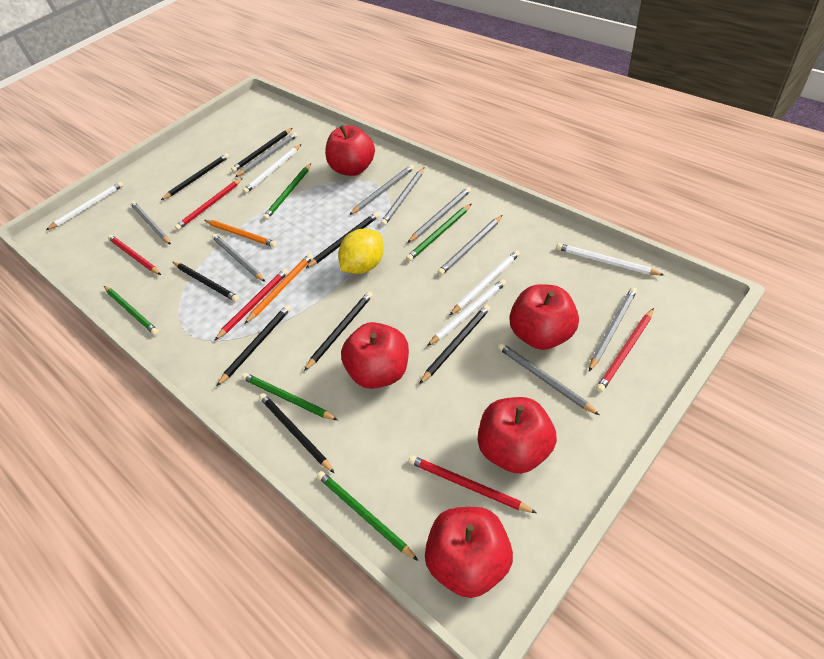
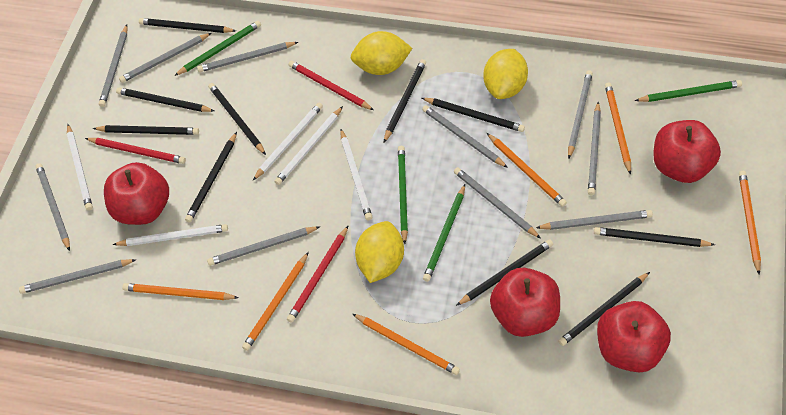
black pencil: 8 -> 10
green pencil: 5 -> 4
grey pencil: 9 -> 11
orange pencil: 2 -> 6
red apple: 5 -> 4
red pencil: 5 -> 3
yellow lemon: 1 -> 3

